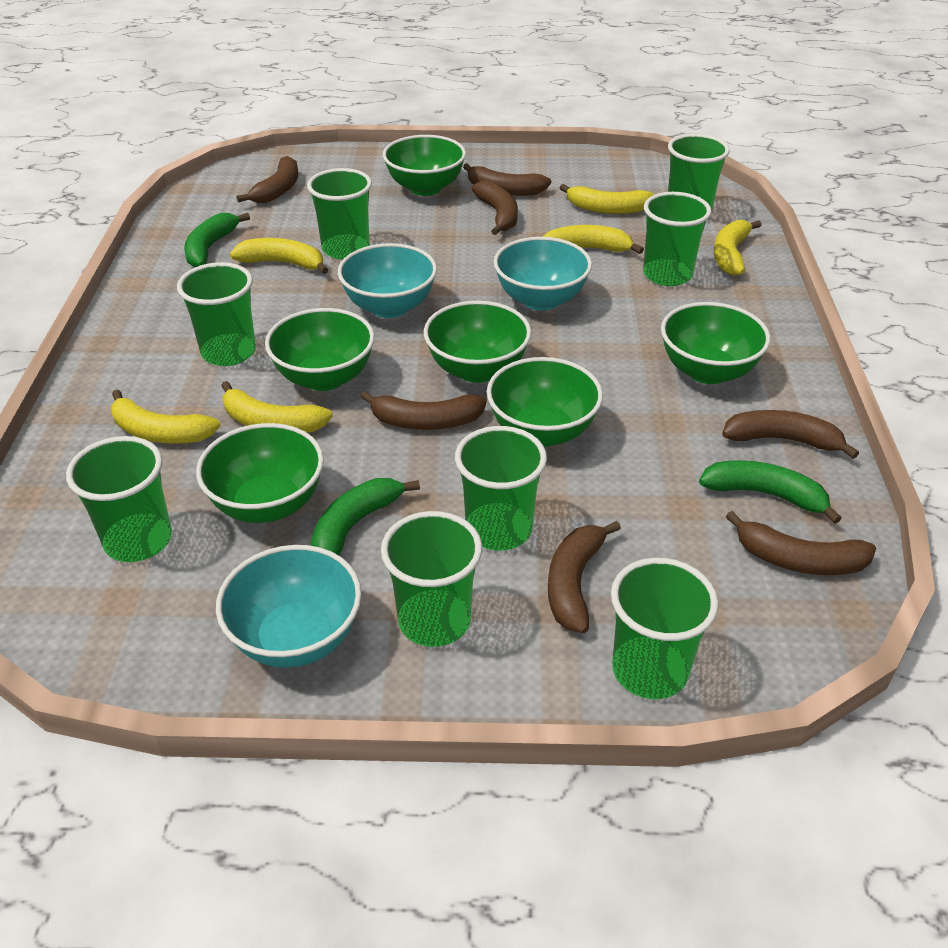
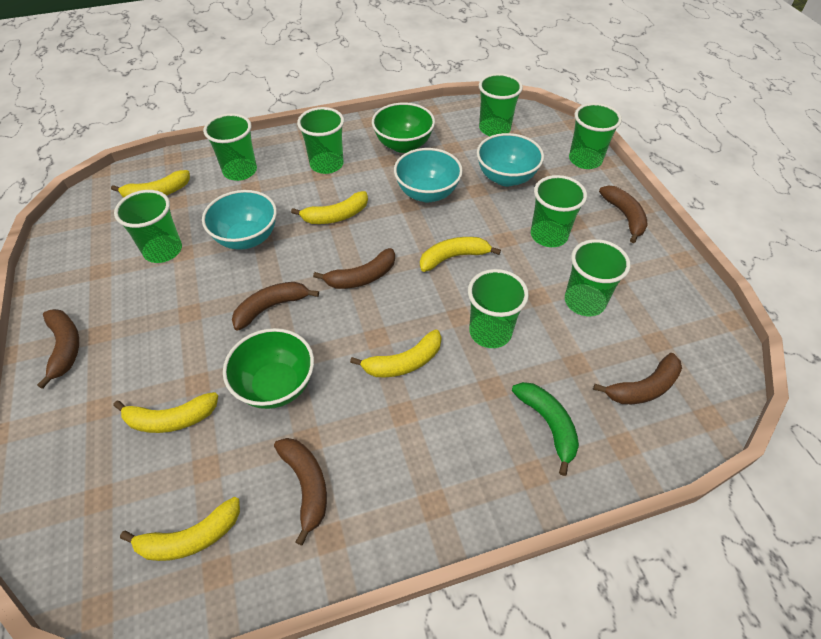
brown banana: 7 -> 6
green banana: 3 -> 1
green bowl: 6 -> 2

